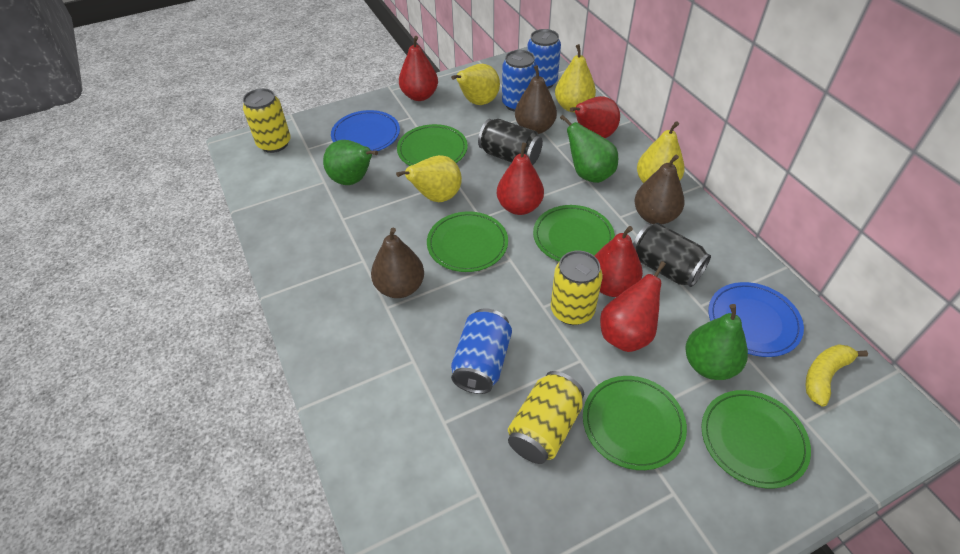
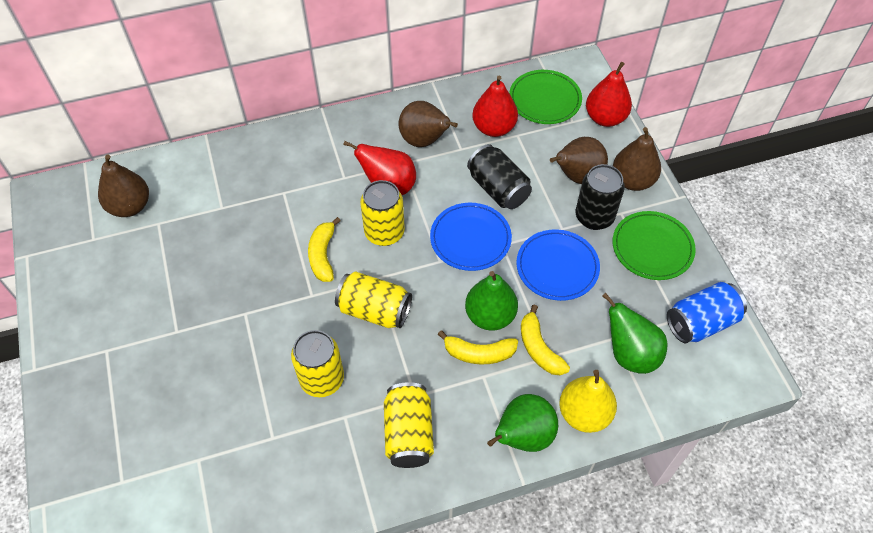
blue can: 3 -> 1
brown pear: 3 -> 4
green plate: 5 -> 2
red pear: 5 -> 3
yellow banana: 1 -> 3
yellow can: 3 -> 4
yellow pear: 4 -> 1

